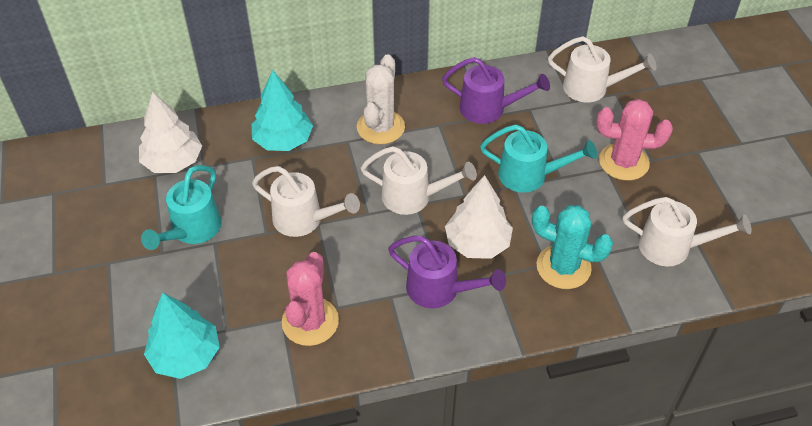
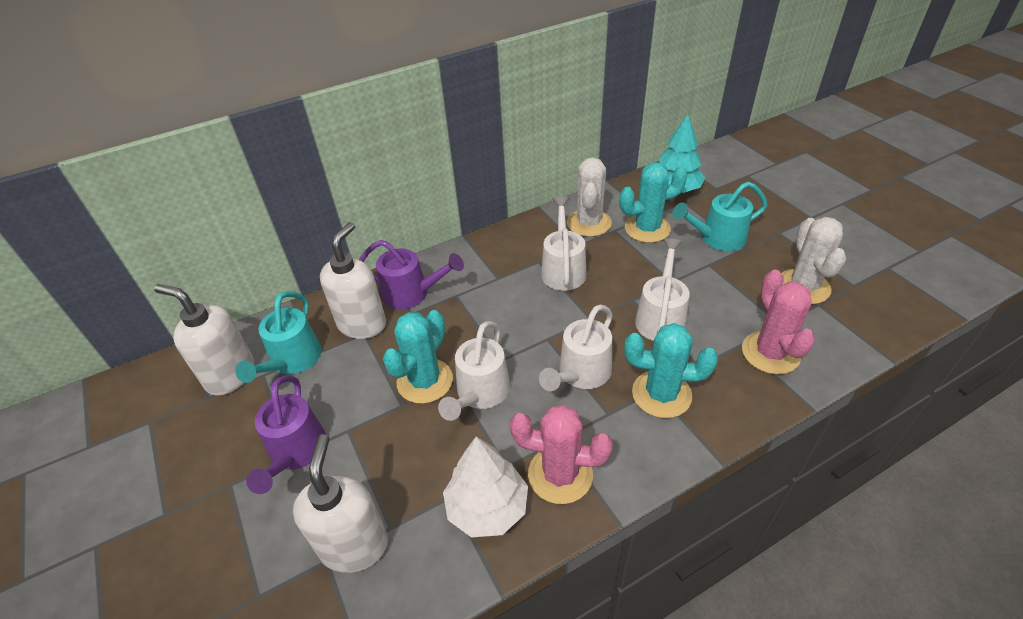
turquoise cactus: 1 -> 3
turquoise tree: 2 -> 1
white cactus: 1 -> 2
white soap dispenser: 0 -> 3
white tree: 2 -> 1

